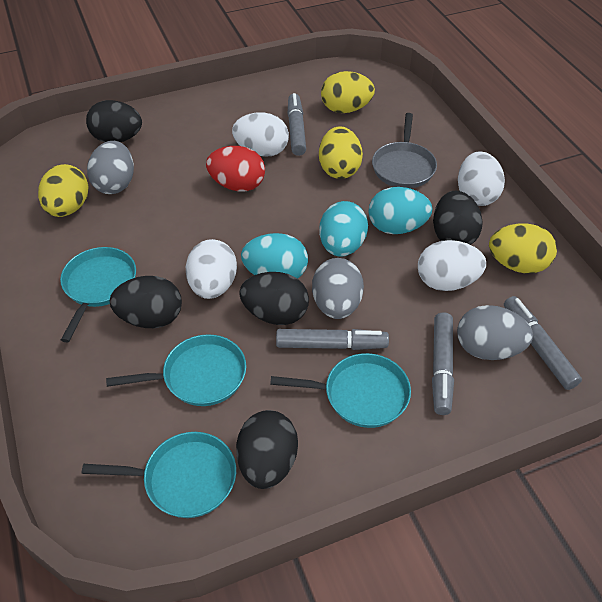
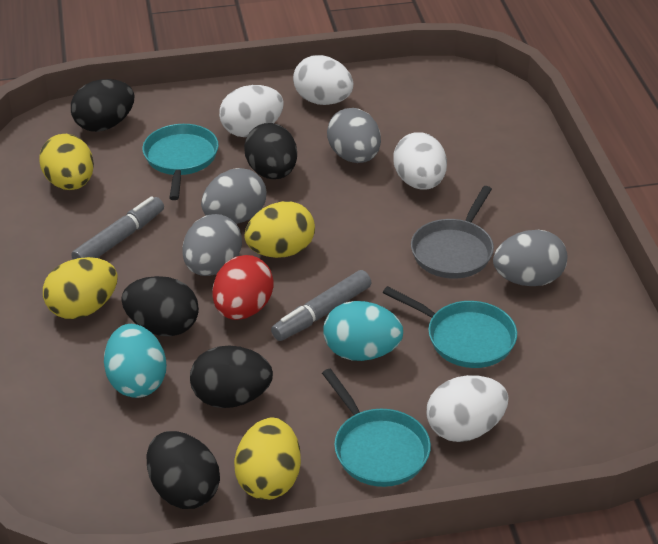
grey egg: 3 -> 4
grey marker: 4 -> 2
turquoise egg: 3 -> 2
turquoise pan: 4 -> 3

